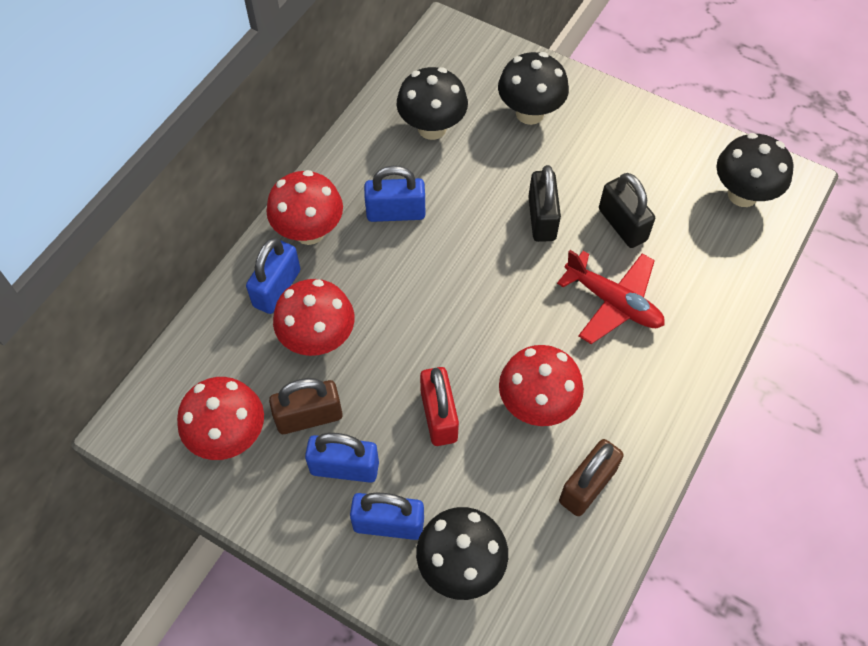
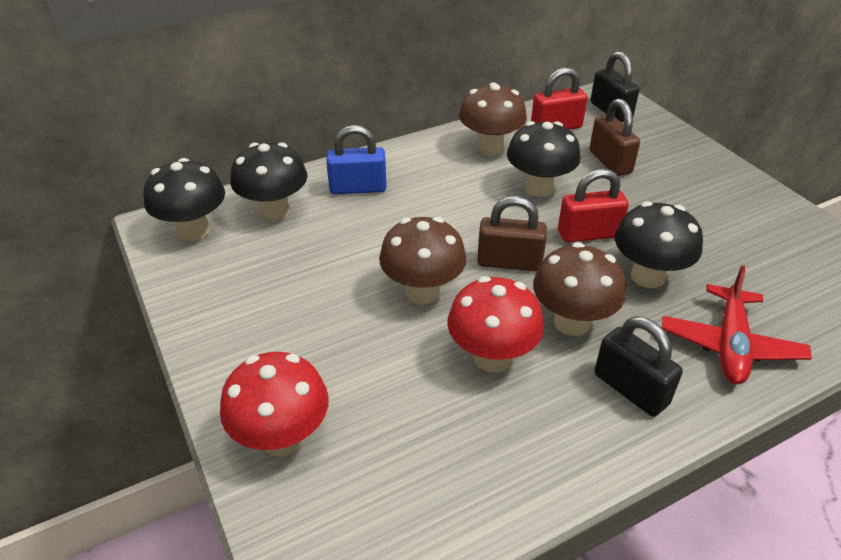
blue padlock: 4 -> 1
brown mushroom: 0 -> 3
red mushroom: 4 -> 2
red padlock: 1 -> 2

